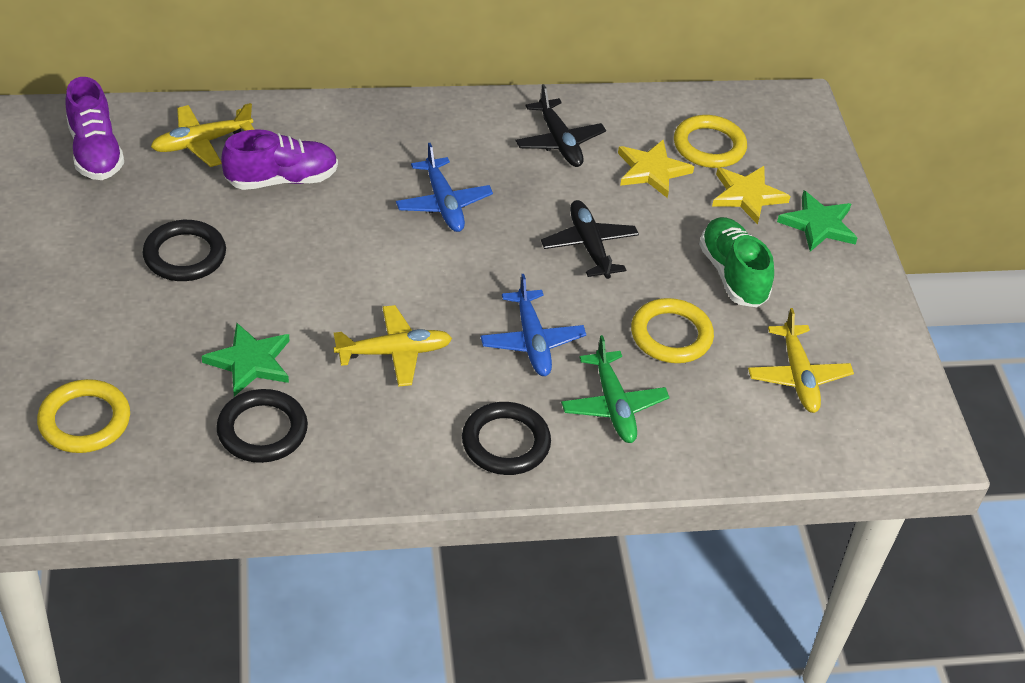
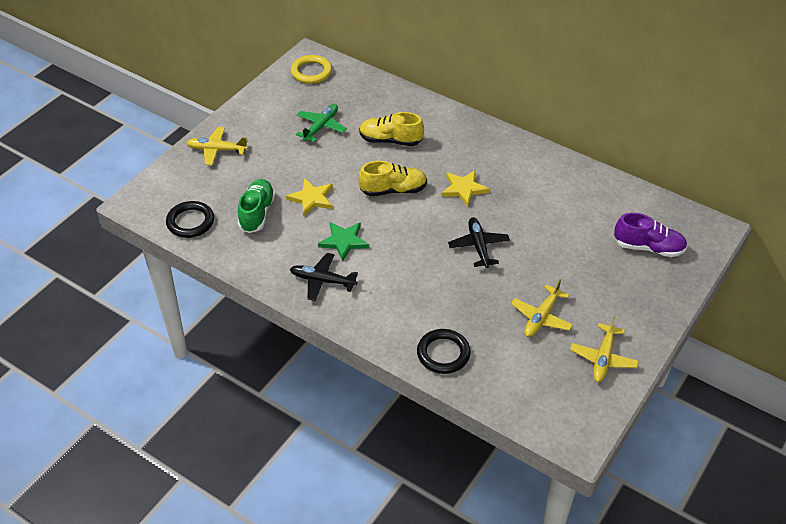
black ring: 3 -> 2
blue plane: 2 -> 0
green star: 2 -> 1
purple shoe: 2 -> 1
yellow ring: 3 -> 1
yellow shoe: 0 -> 2

